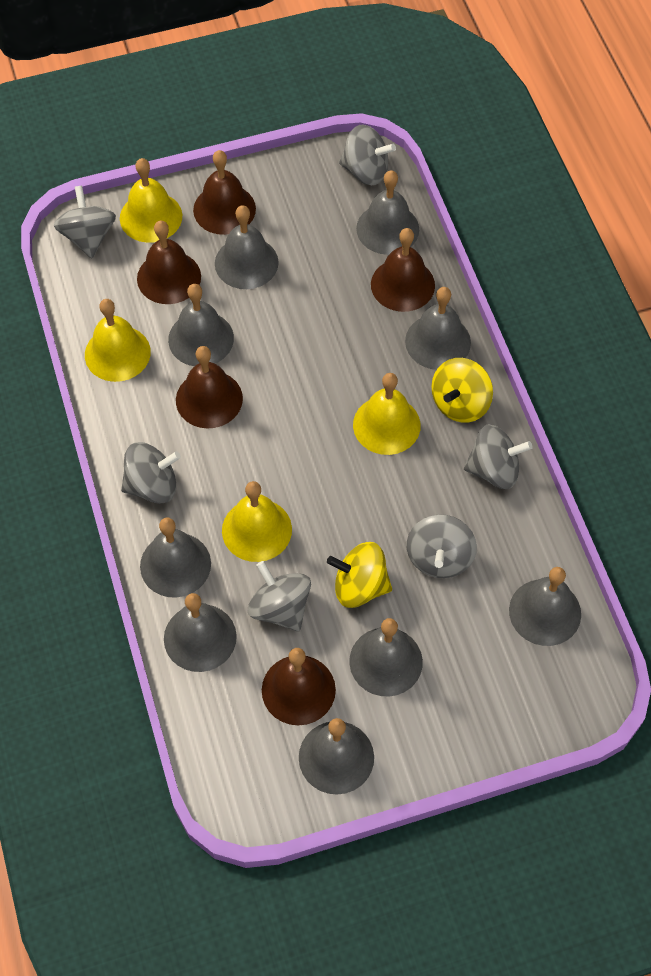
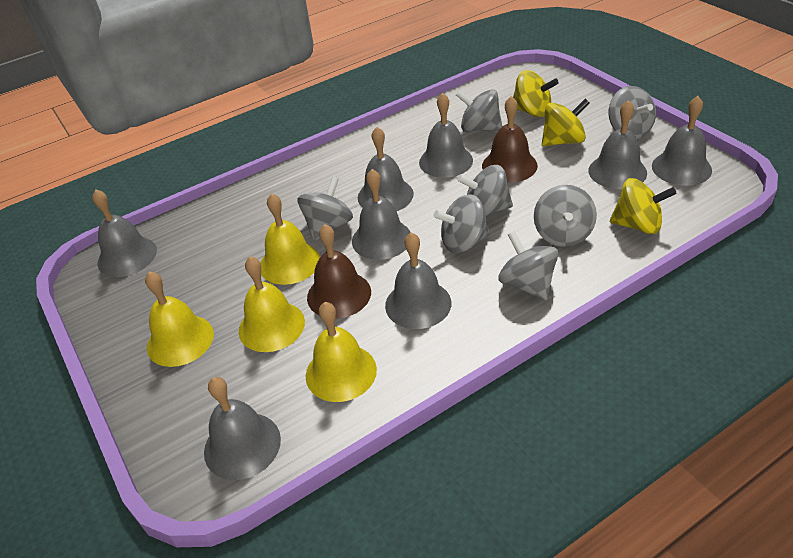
brown bell: 5 -> 2
grey bell: 9 -> 8
grey spinning top: 6 -> 7
yellow spinning top: 2 -> 3

